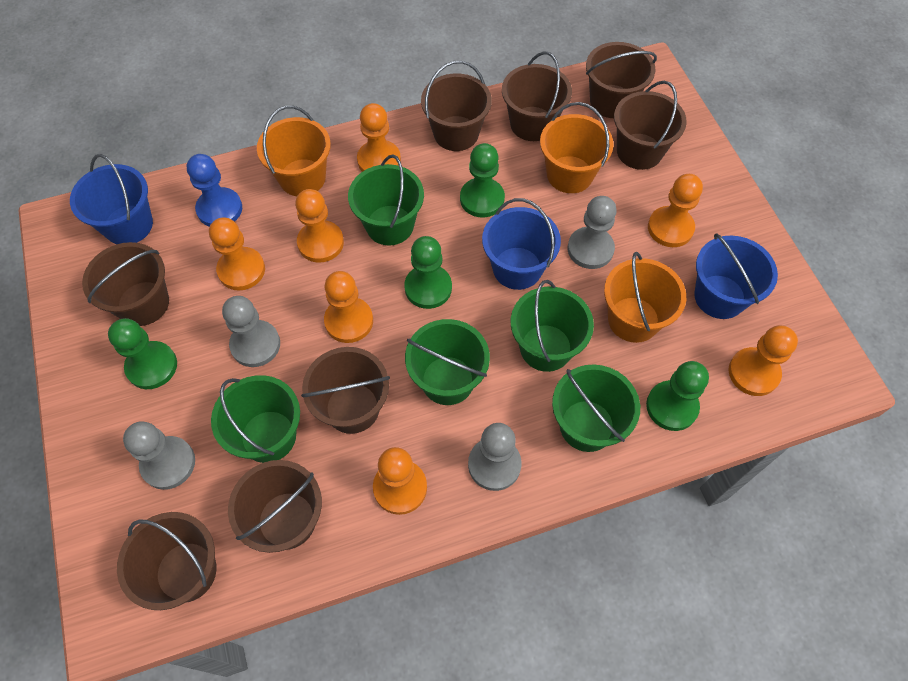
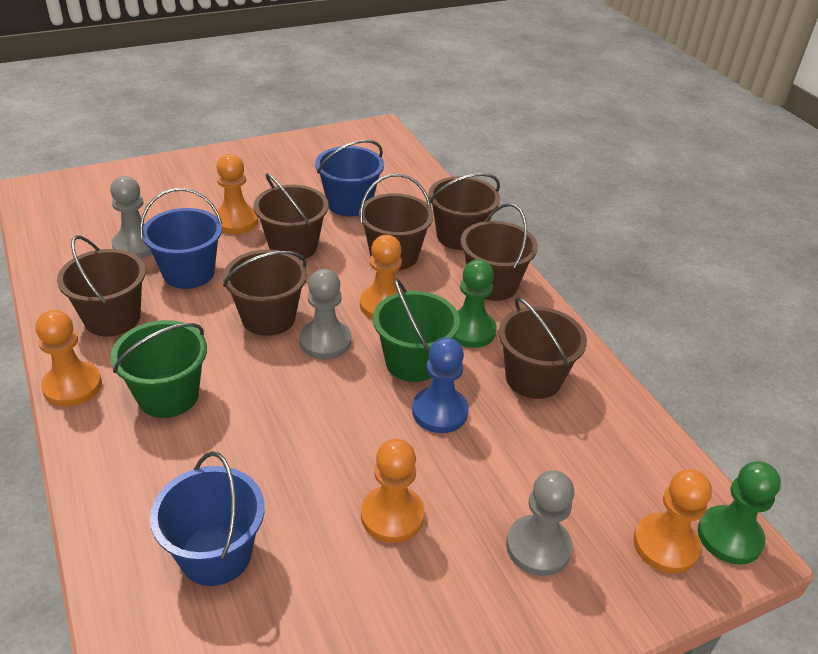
brown bucket: 8 -> 7
green bucket: 5 -> 2
green pawn: 4 -> 2
grey pawn: 4 -> 3
orange bucket: 3 -> 0
orange pawn: 7 -> 5

